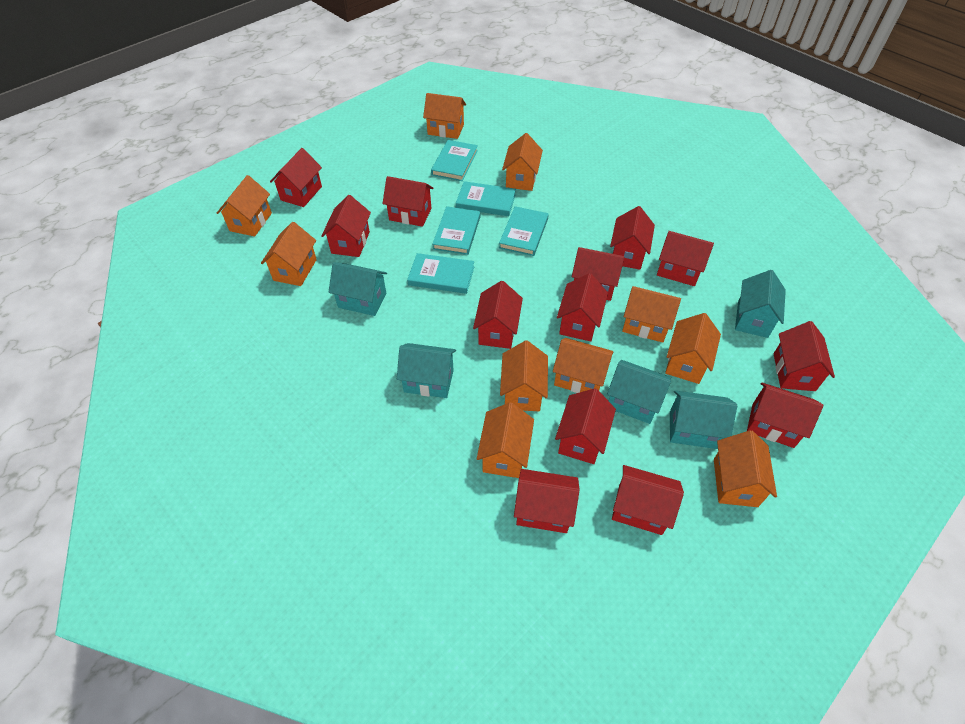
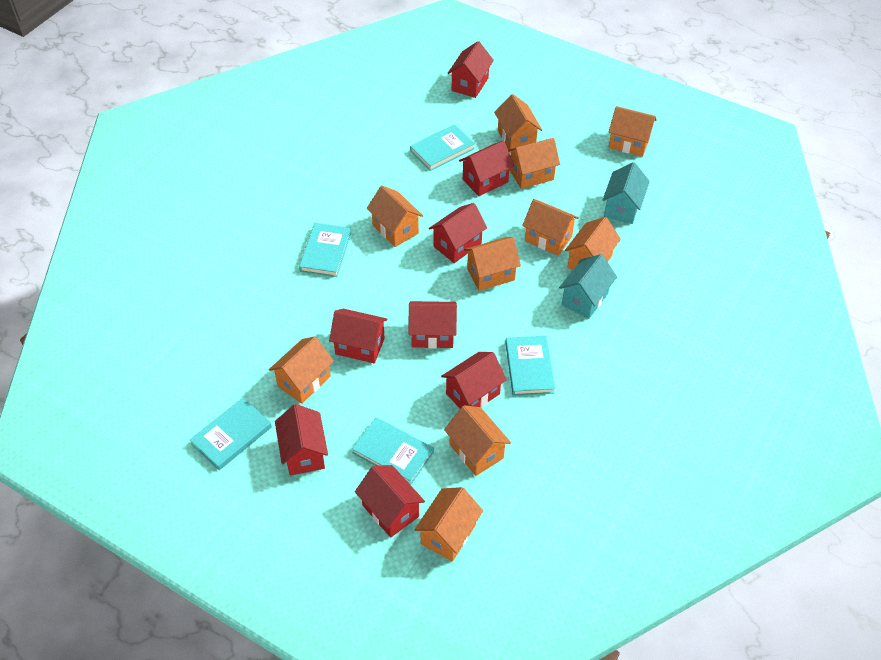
red house: 13 -> 8
turquoise house: 5 -> 2

